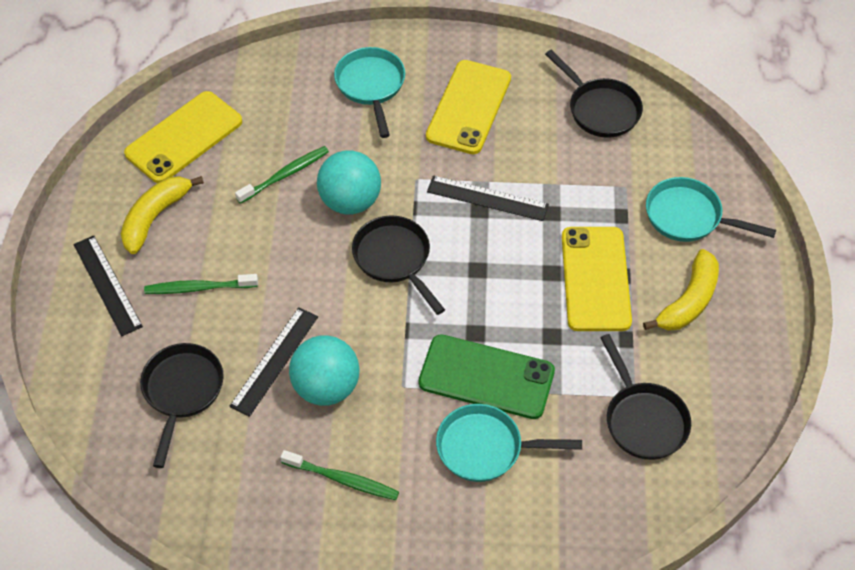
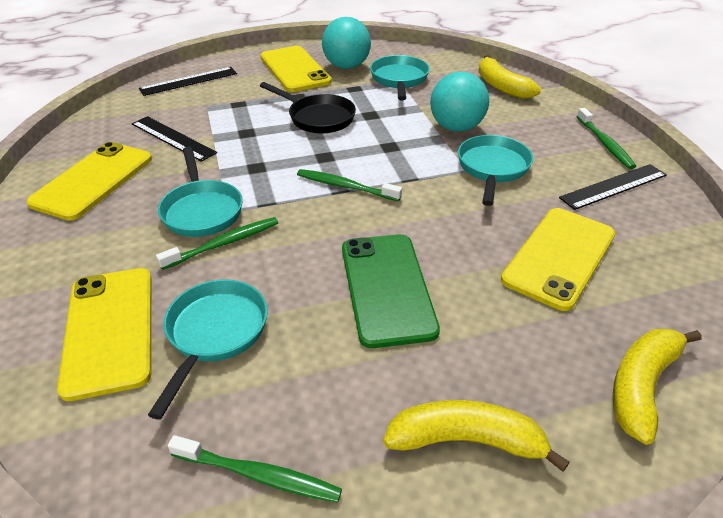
black pan: 4 -> 1
green toothbrush: 3 -> 4
turquoise pan: 3 -> 4
yellow banana: 2 -> 3
yellow phone: 3 -> 4

